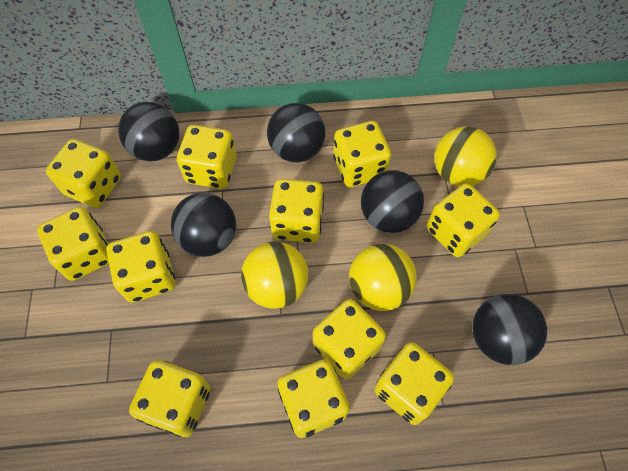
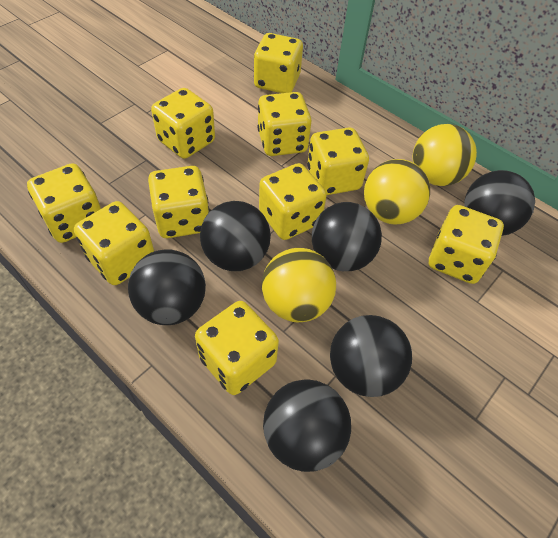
black ball: 5 -> 6
yellow dice: 11 -> 10

